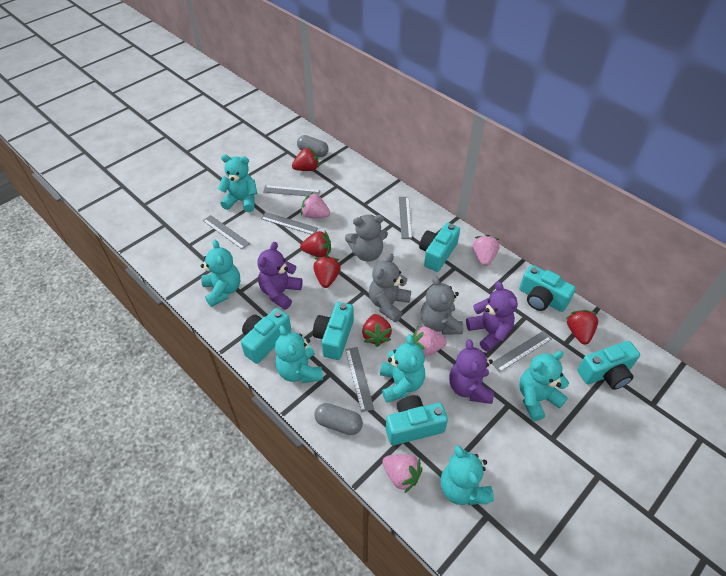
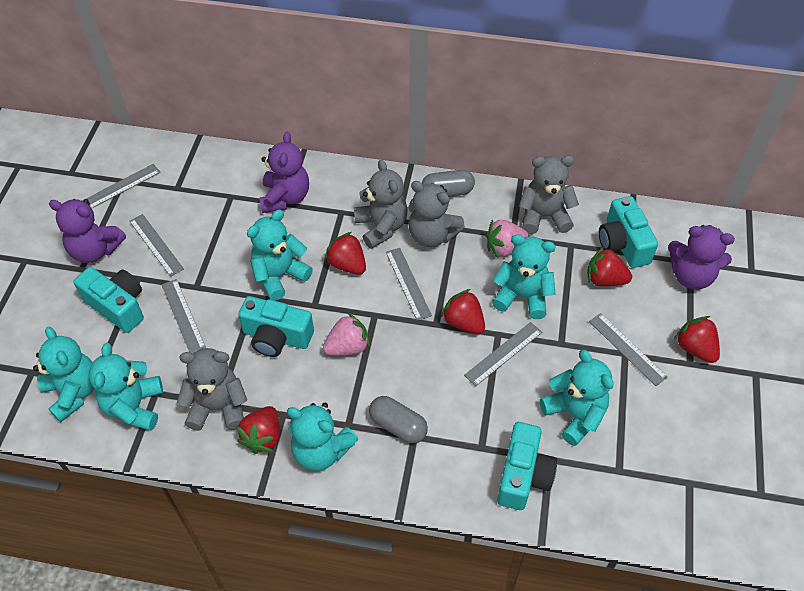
grey teddy bear: 3 -> 4
pink strawberry: 4 -> 2
turquoise camera: 6 -> 4

